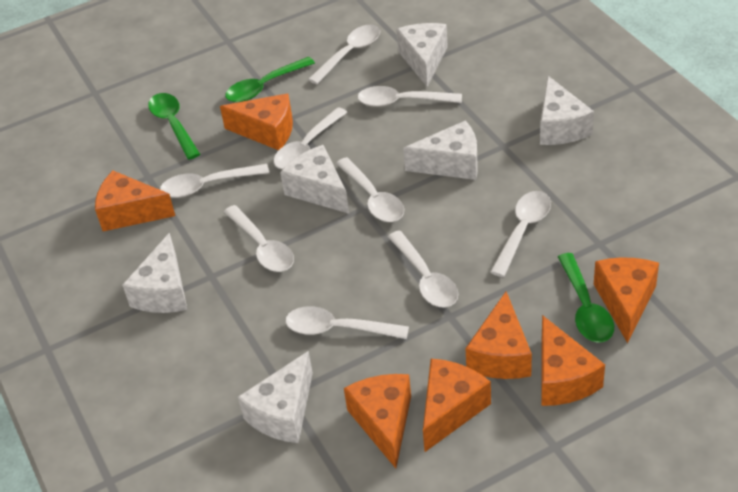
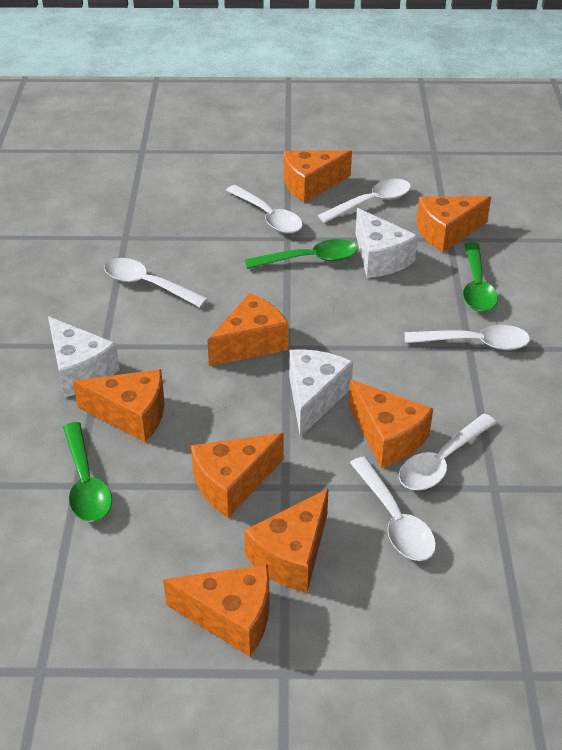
orange cheese: 7 -> 8
white cheese: 6 -> 3
white spoon: 9 -> 6

